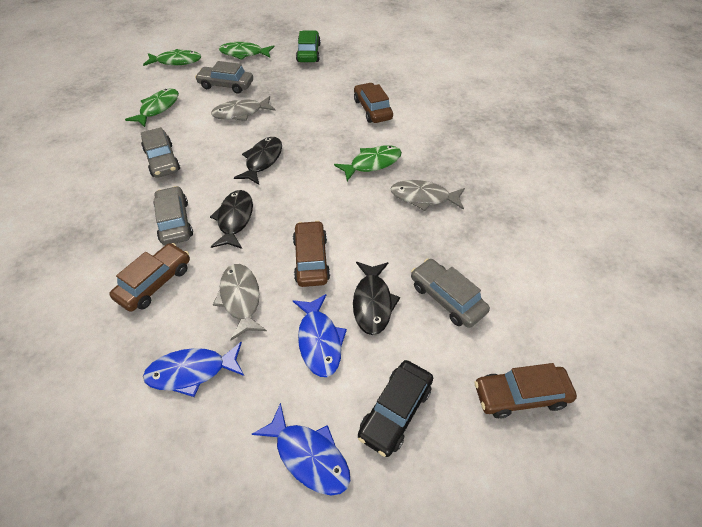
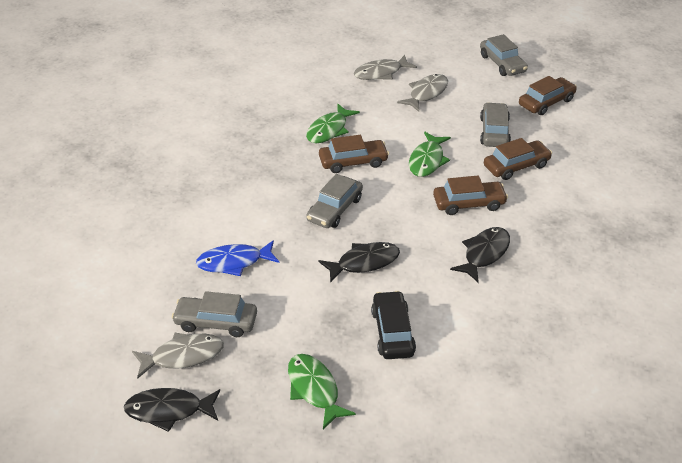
blue fish: 3 -> 1
green car: 1 -> 0
green fish: 4 -> 3

